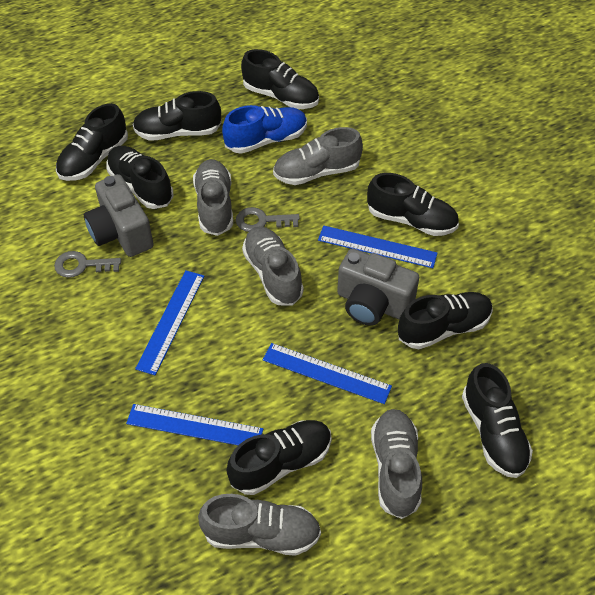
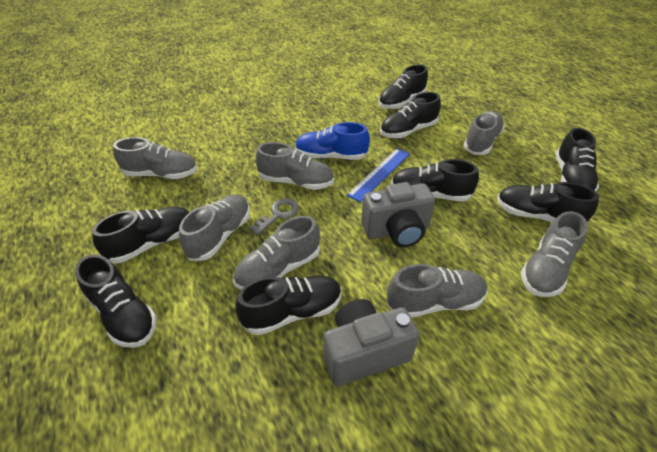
blue ruler: 4 -> 1
grey key: 2 -> 1
grey shoe: 5 -> 7

